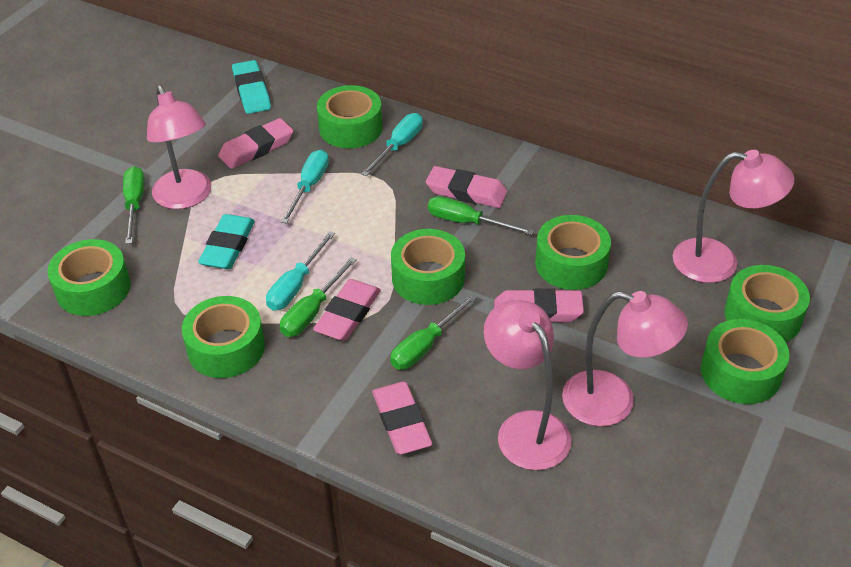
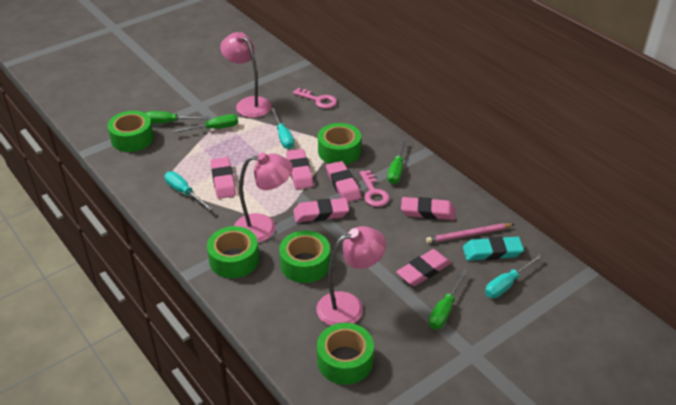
green tape: 7 -> 5
pink eraser: 5 -> 6
pink key: 0 -> 2
pink lamp: 4 -> 3
pink pencil: 0 -> 1
turquoise eraser: 2 -> 1

